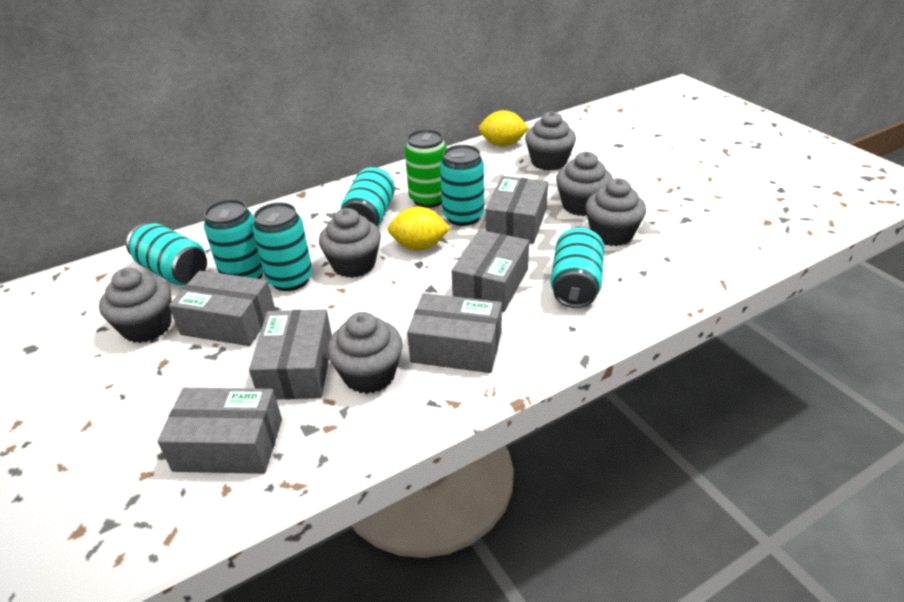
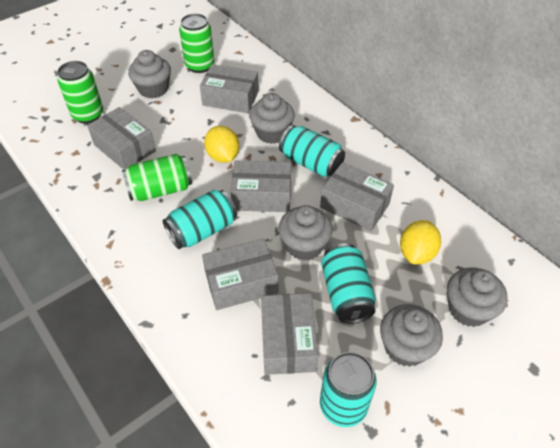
green can: 1 -> 3
grey cupcake: 6 -> 5
turquoise can: 6 -> 4

